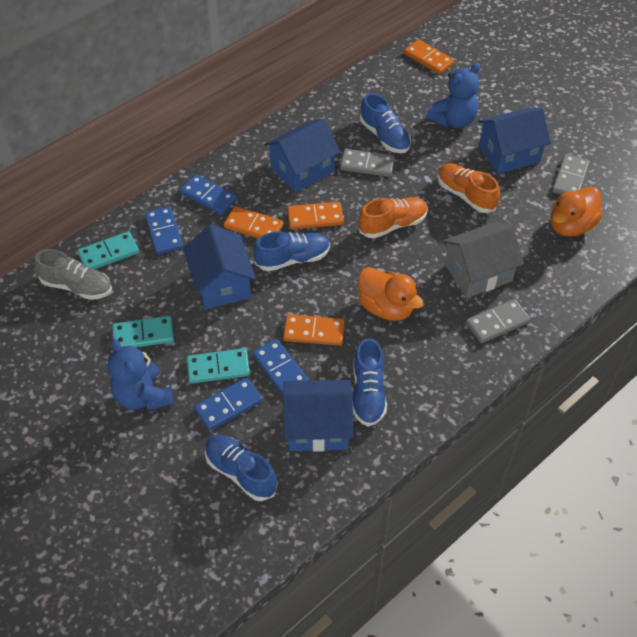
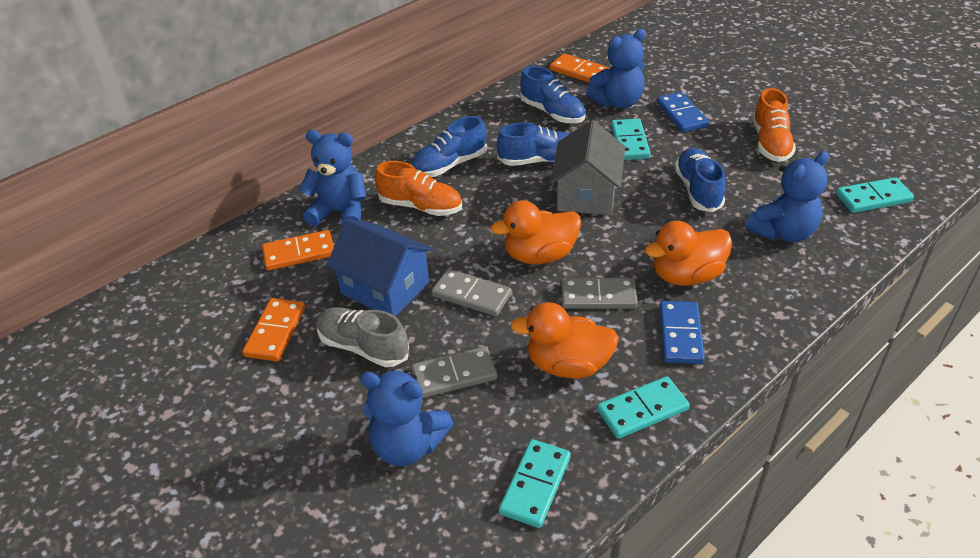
blue domino: 4 -> 2
blue house: 4 -> 1
blue teddy bear: 2 -> 4
orange domino: 4 -> 3
orange duck: 2 -> 3
turquoise domino: 3 -> 4

